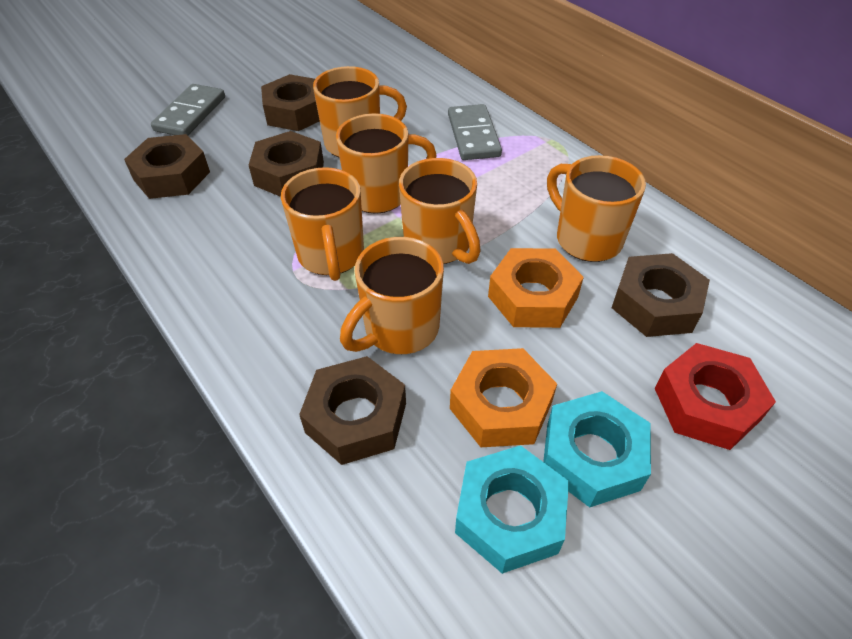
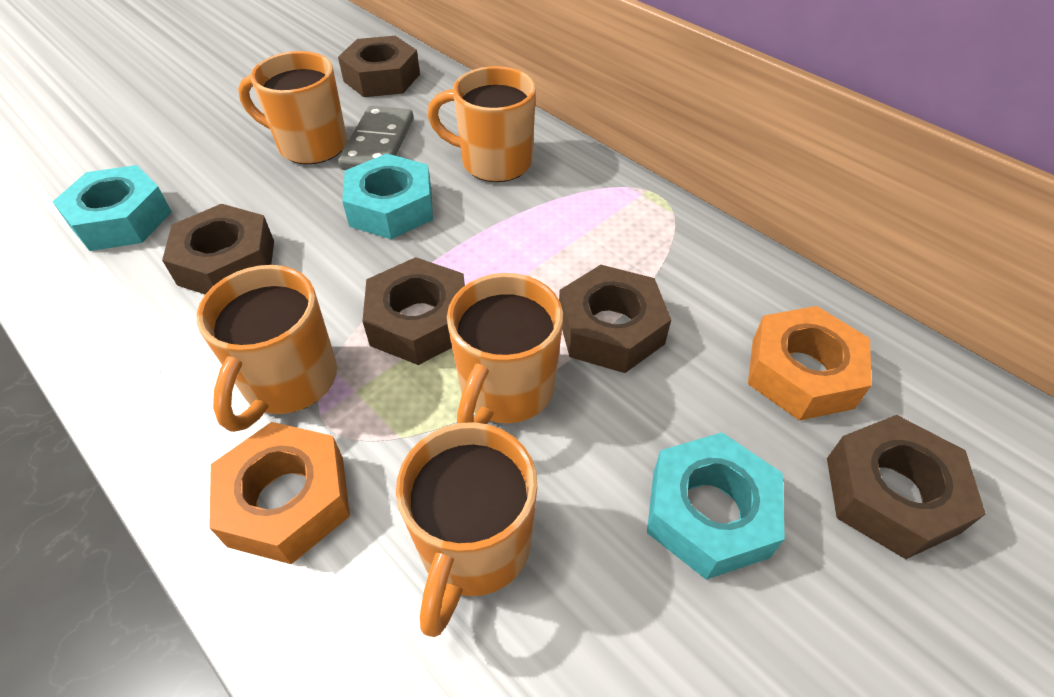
grey domino: 2 -> 1
orange mug: 6 -> 5
red nut: 1 -> 0
turquoise nut: 2 -> 3

